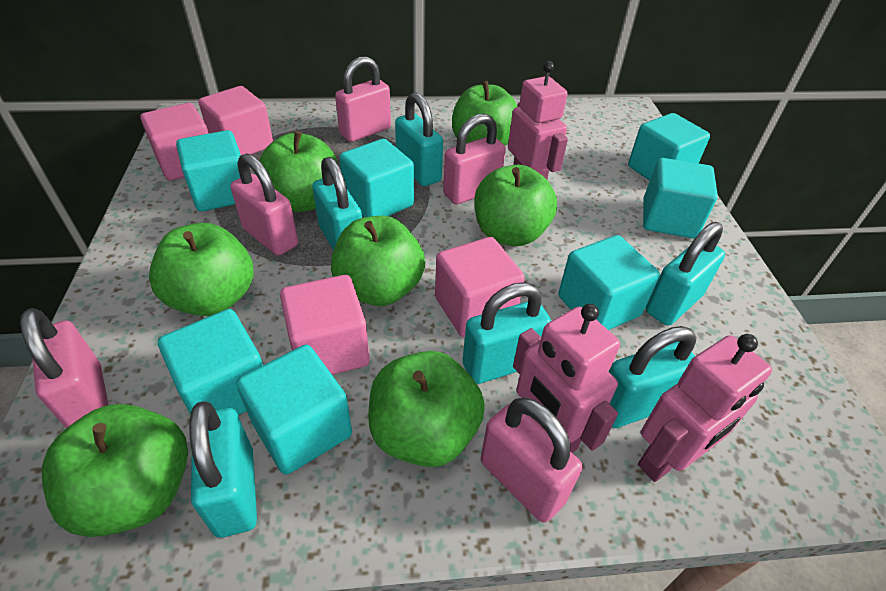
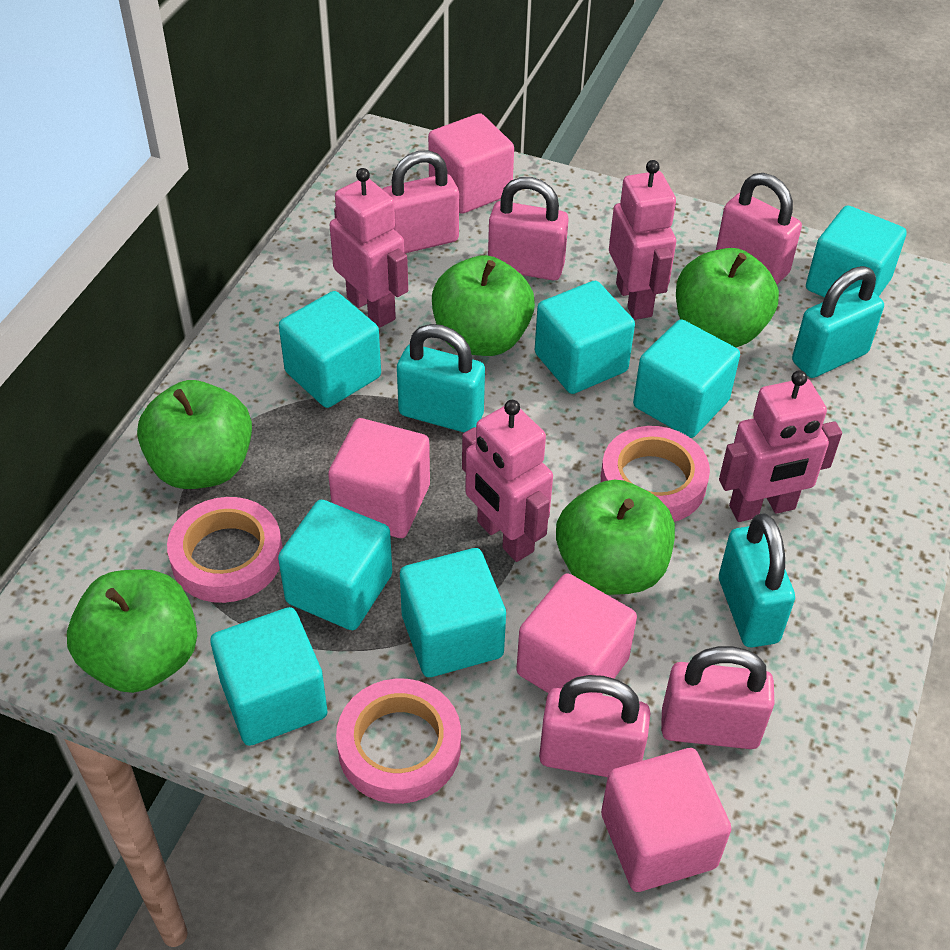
green apple: 7 -> 5
pink robot: 3 -> 4
pink tape: 0 -> 3
turquoise padlock: 6 -> 3

